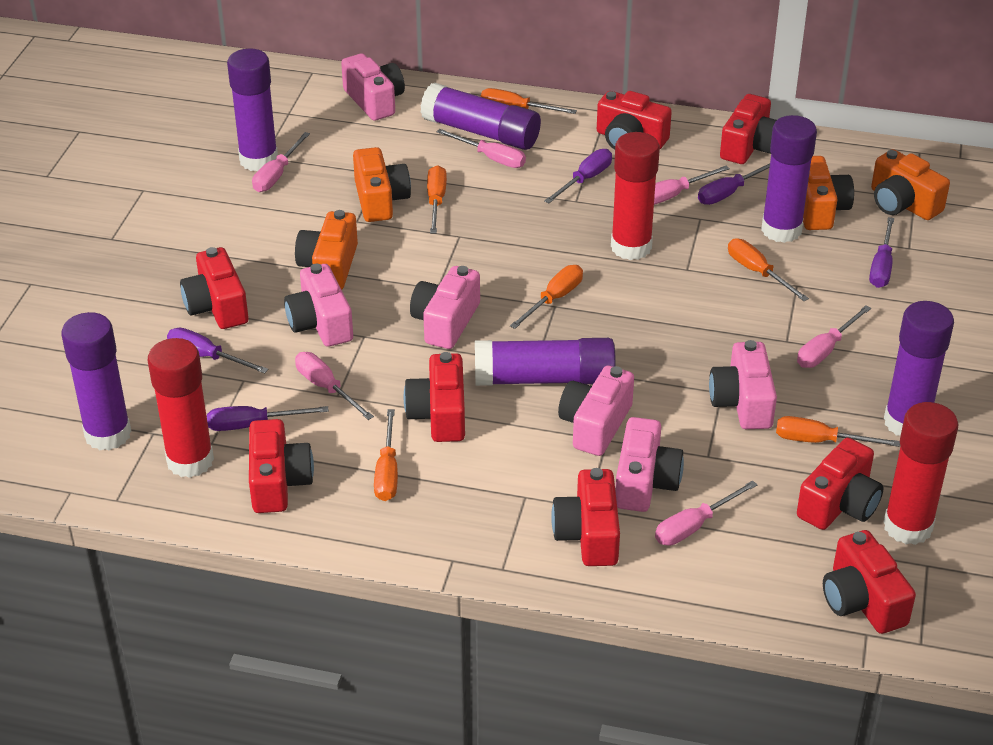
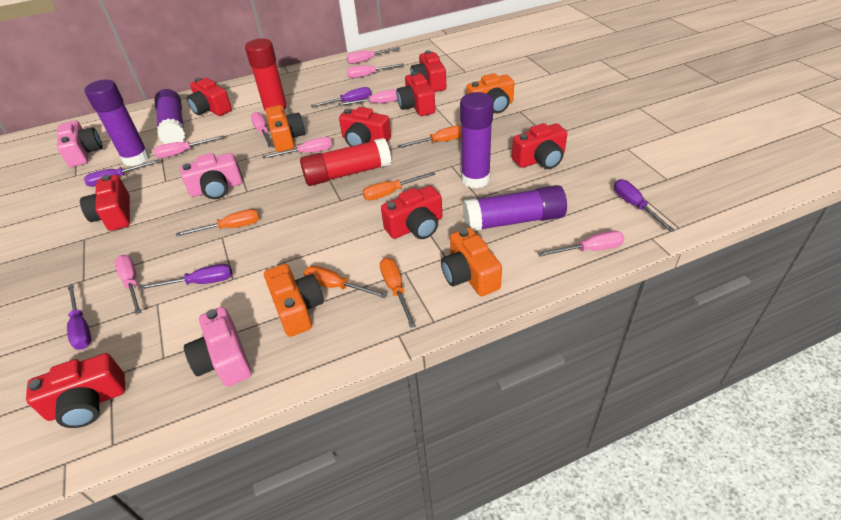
orange screwdriver: 6 -> 5
pink camera: 6 -> 3
pink screwdriver: 6 -> 8
purple glue stick: 6 -> 4
red glue stick: 3 -> 2

